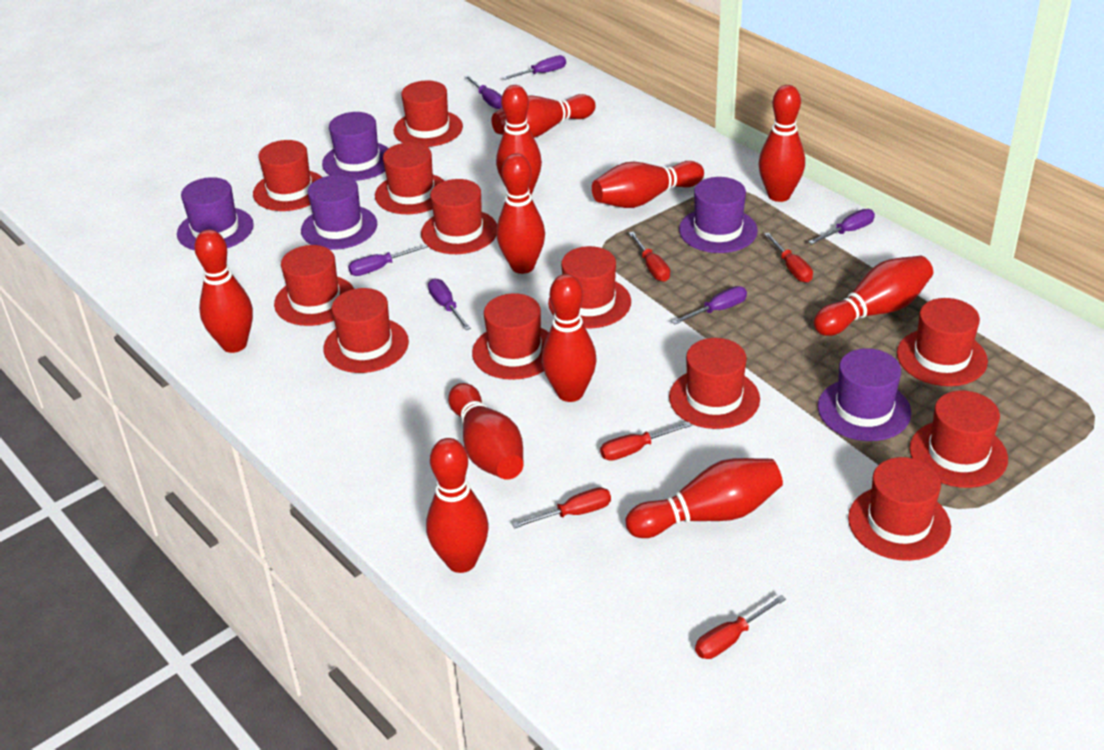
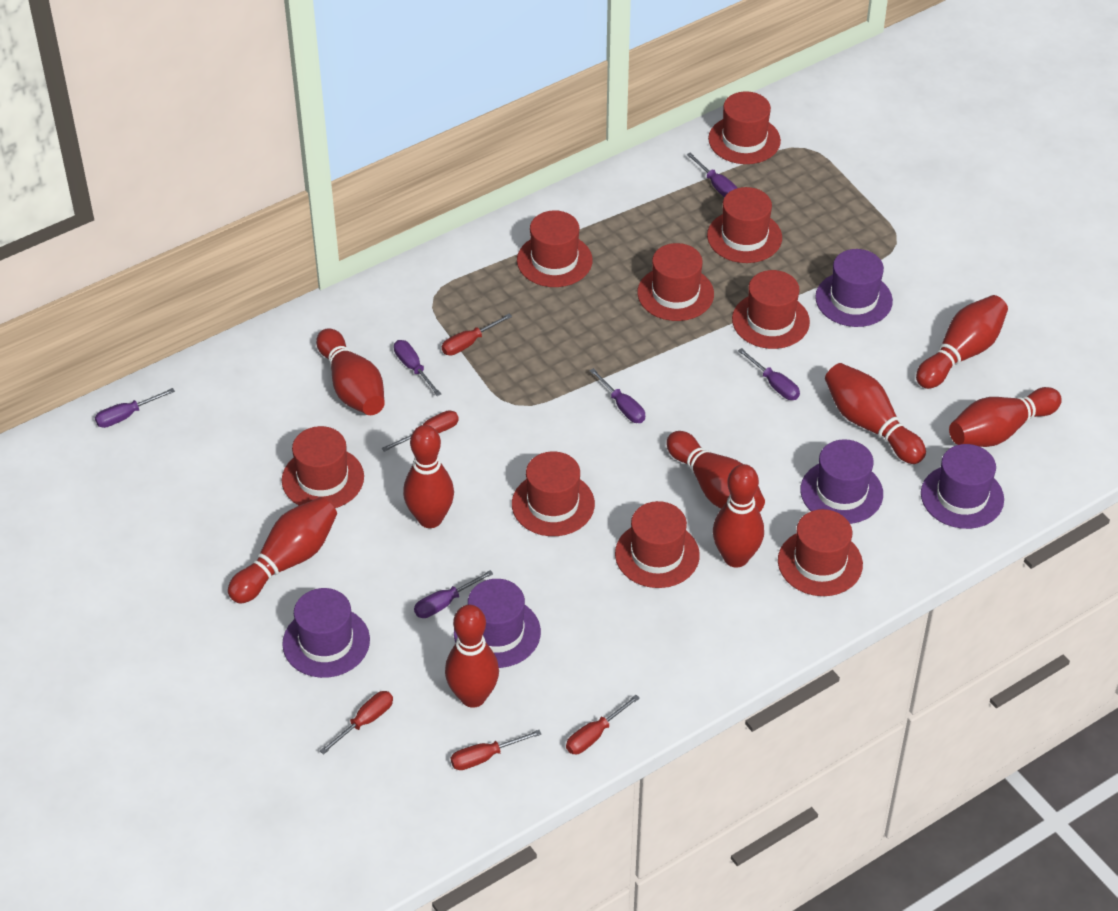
red bowling pin: 11 -> 9
red hat: 12 -> 9

